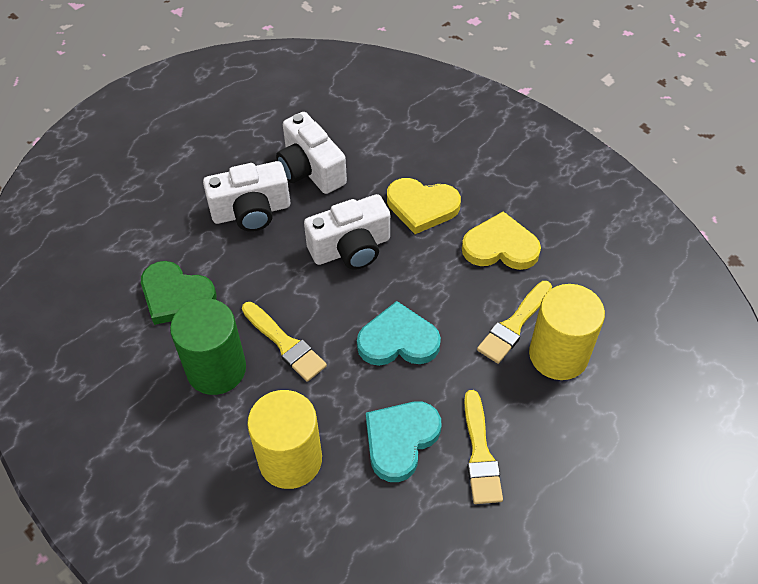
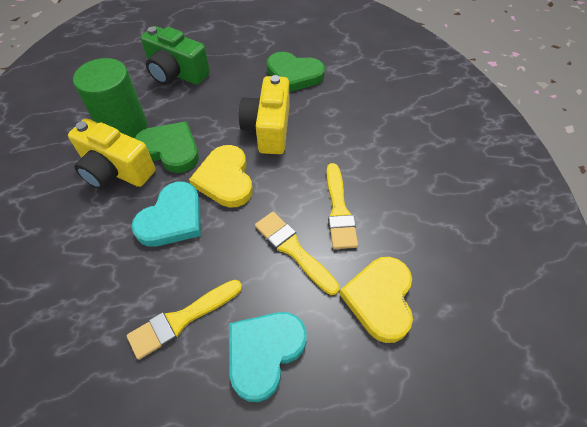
green camera: 0 -> 1
green heart: 1 -> 2
white camera: 3 -> 0
yellow camera: 0 -> 2
yellow cylinder: 2 -> 0

